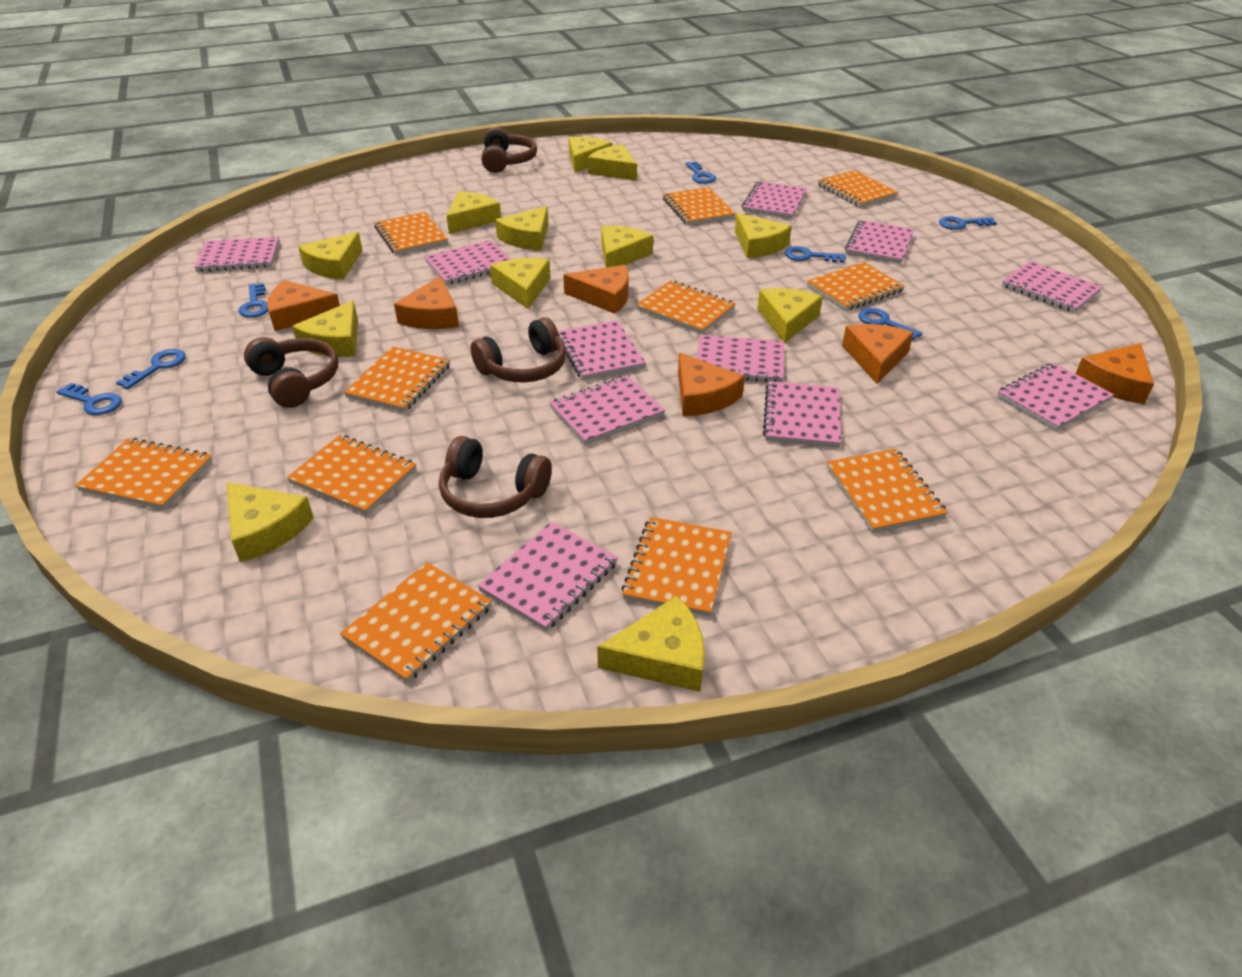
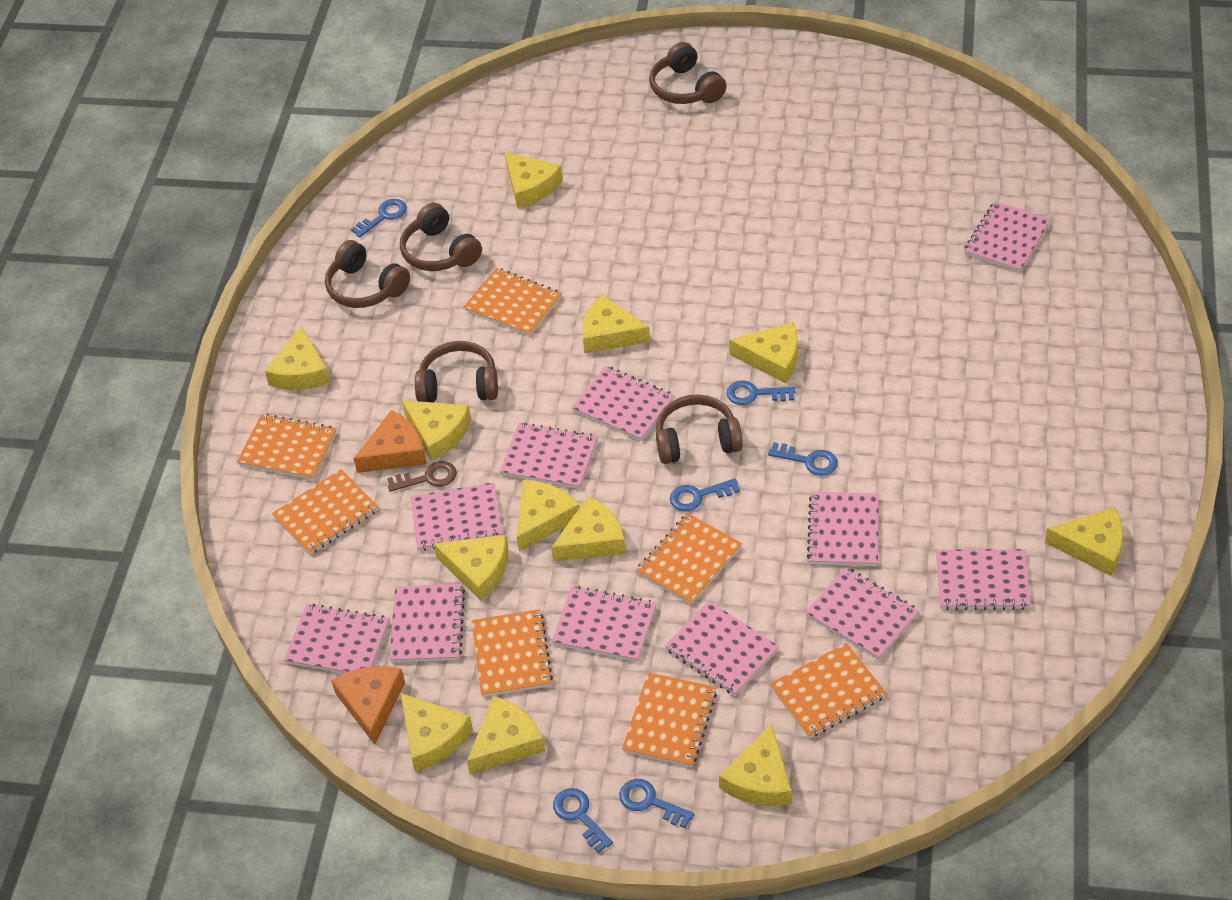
blue key: 7 -> 6
brown headphones: 4 -> 5
brown key: 0 -> 1
orange cheese: 6 -> 2
orange notebook: 11 -> 7

